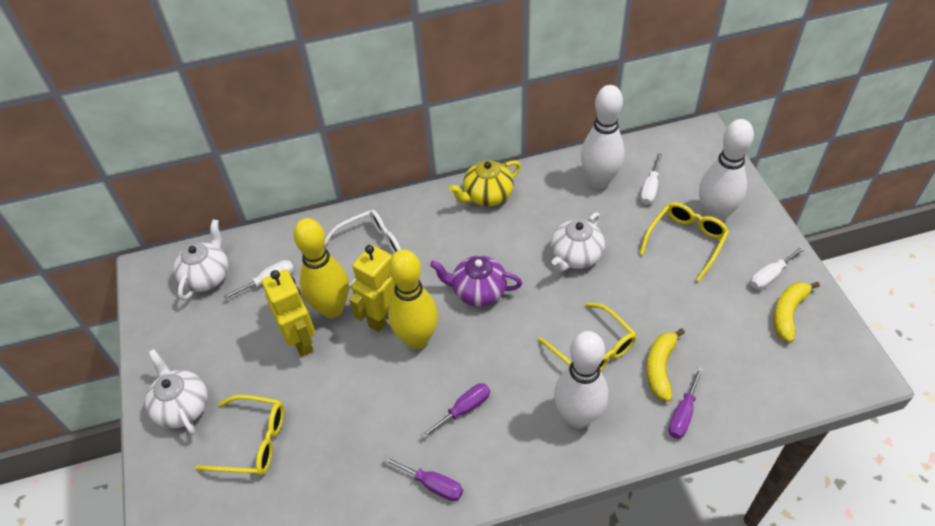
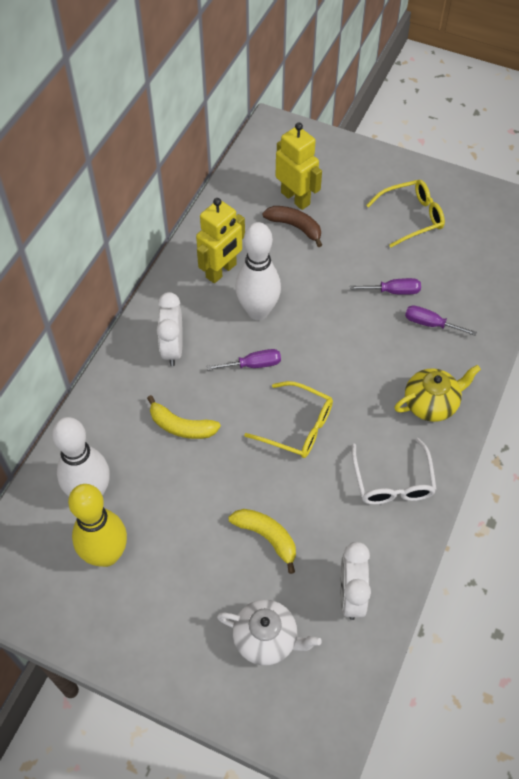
brown banana: 0 -> 1
purple teapot: 1 -> 0
white bowling pin: 3 -> 2
white clock: 0 -> 2
white screwdriver: 3 -> 0
white teapot: 3 -> 1
yellow bowling pin: 2 -> 1
yellow glasses: 3 -> 2

